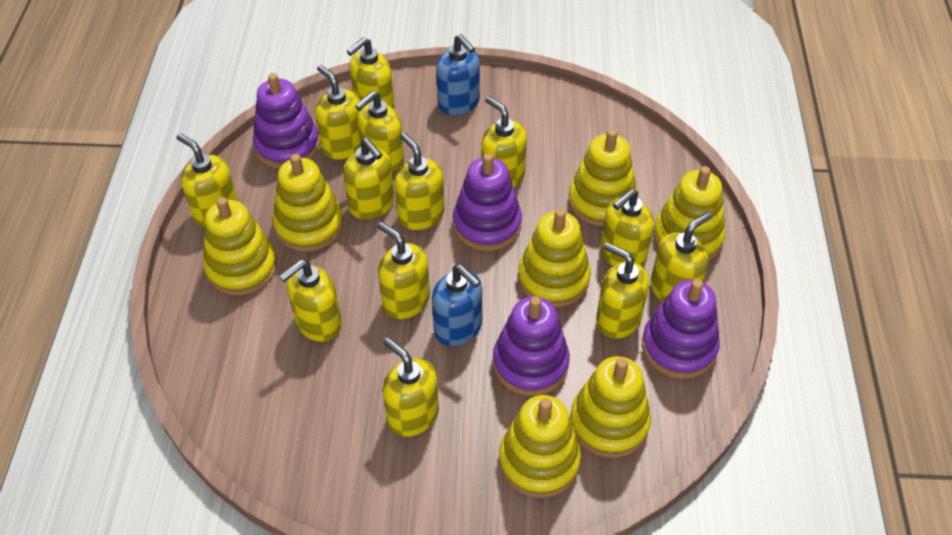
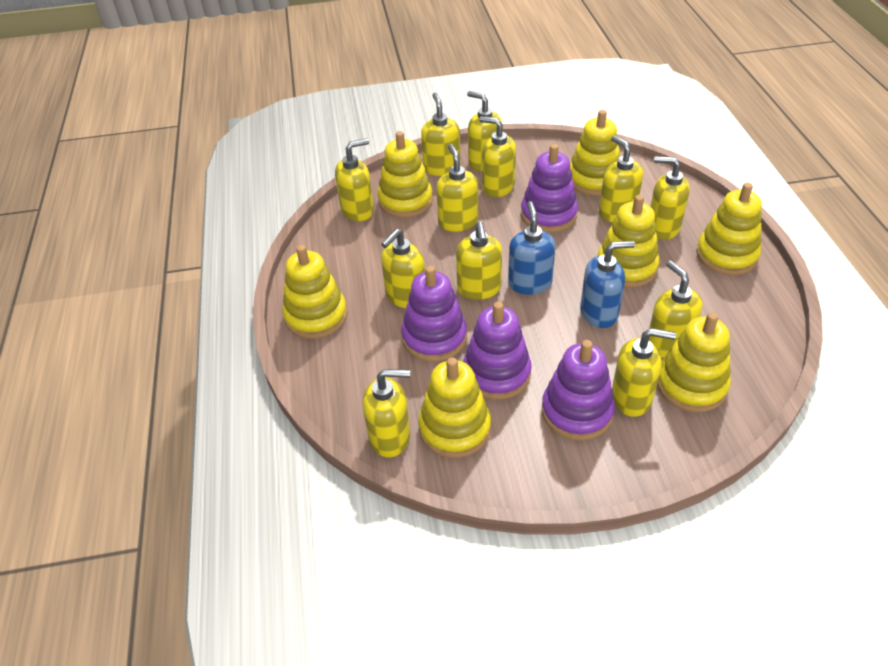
yellow soap dispenser: 13 -> 12

